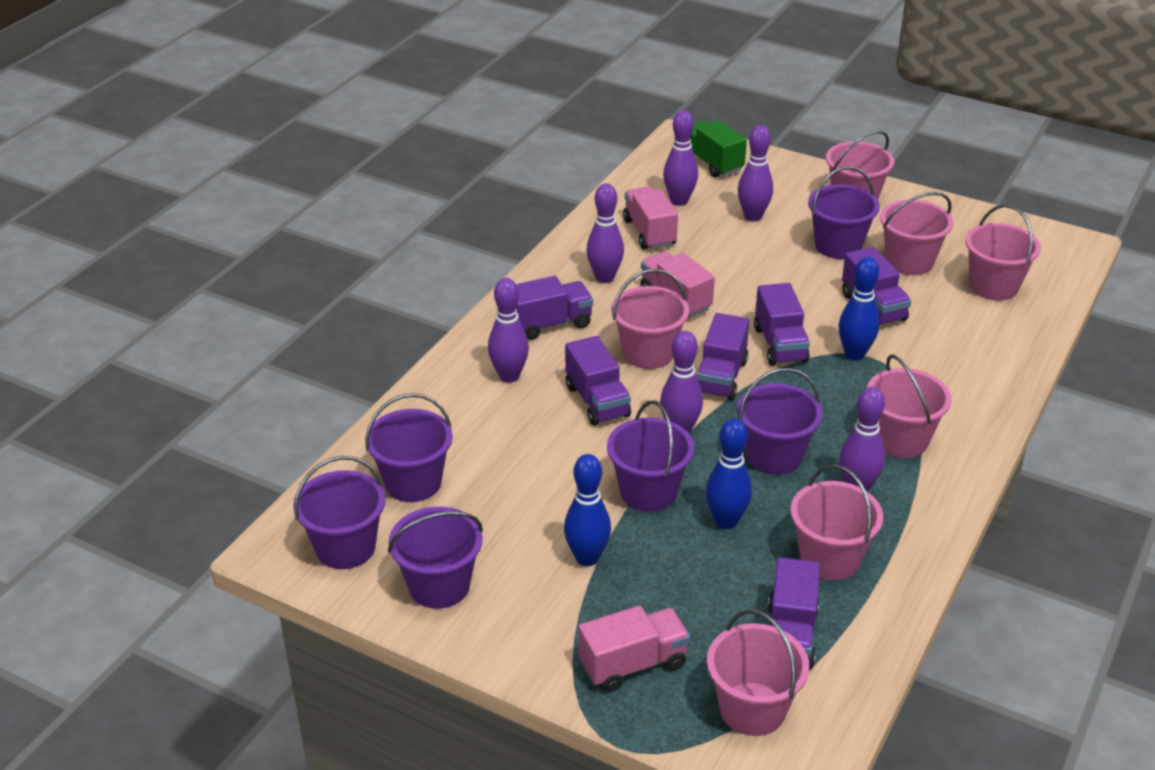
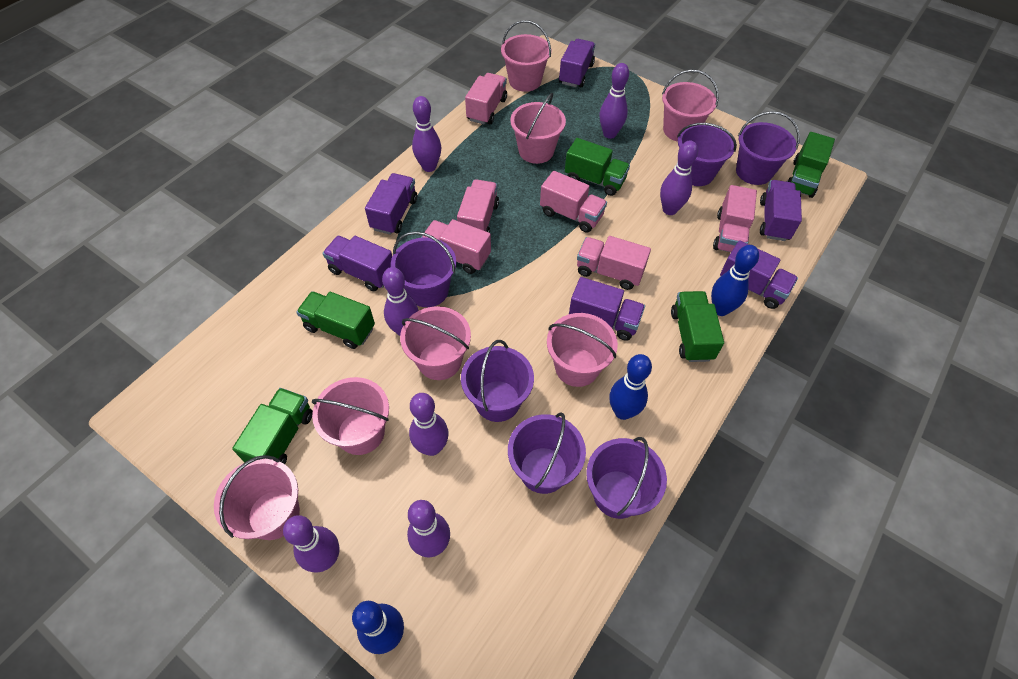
green truck: 1 -> 5
pink truck: 3 -> 6
purple bowling pin: 6 -> 7

